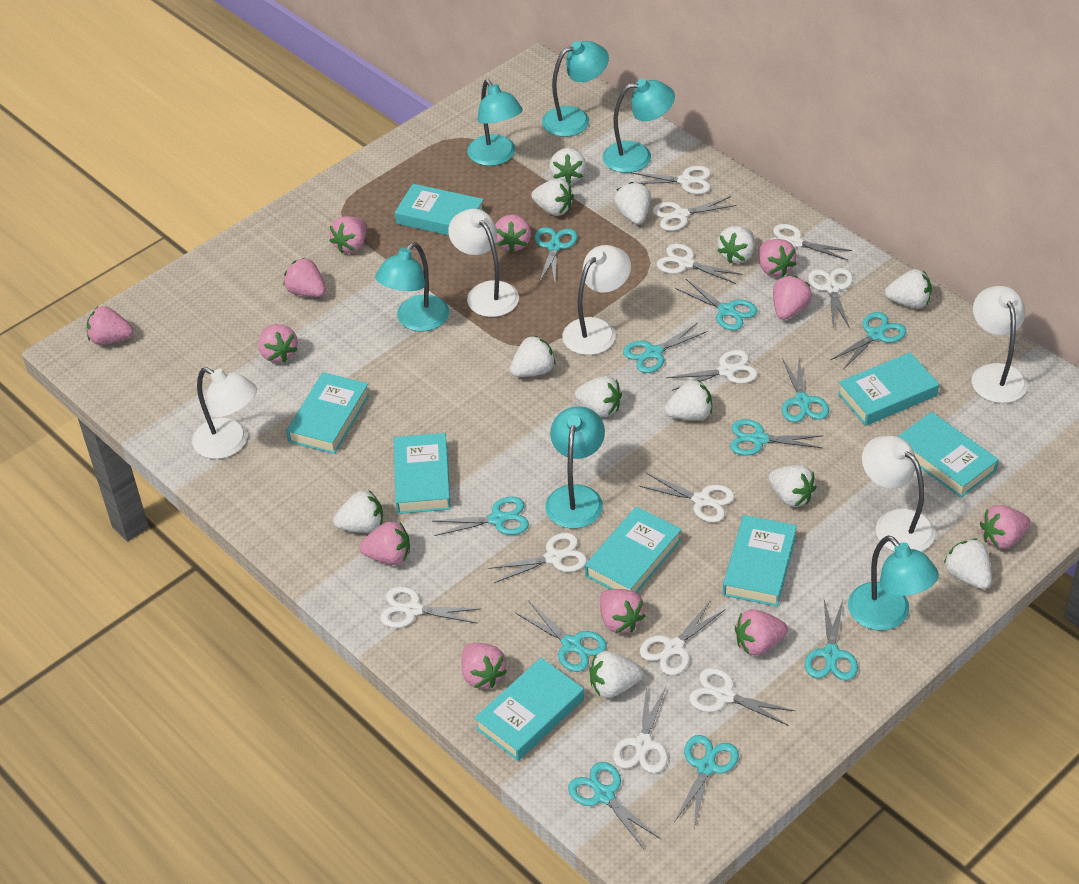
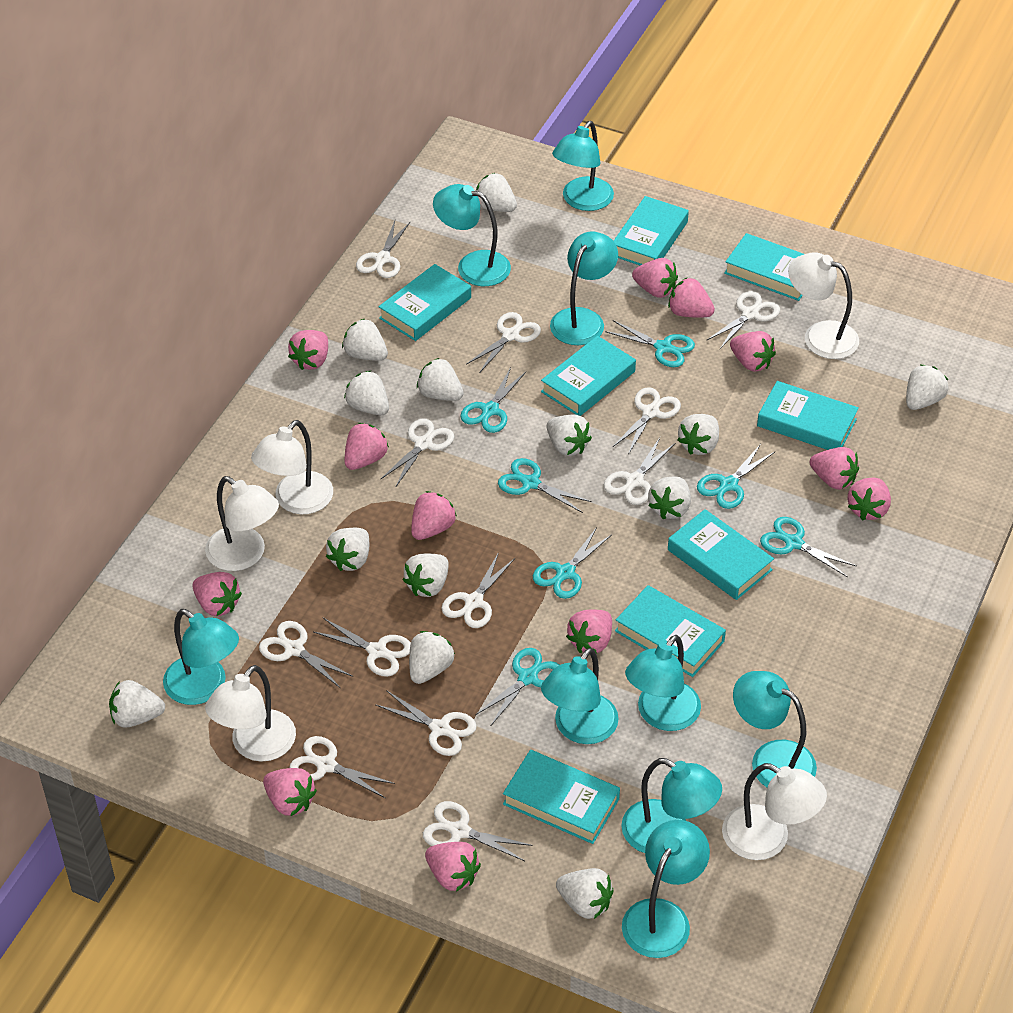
turquoise lamp: 6 -> 9
turquoise scissors: 11 -> 7
white strawberry: 12 -> 13

